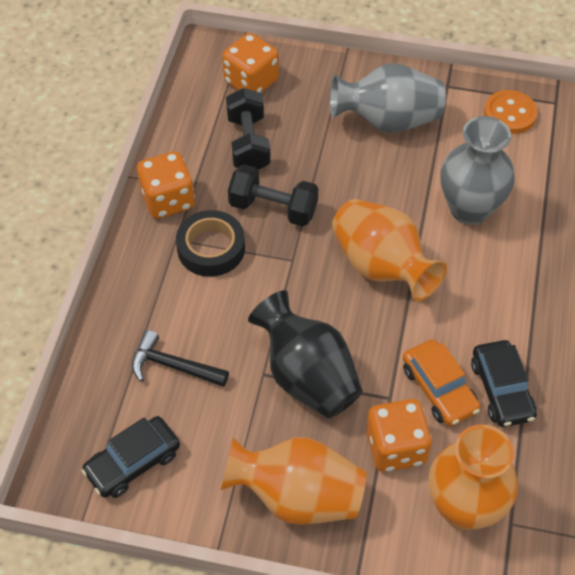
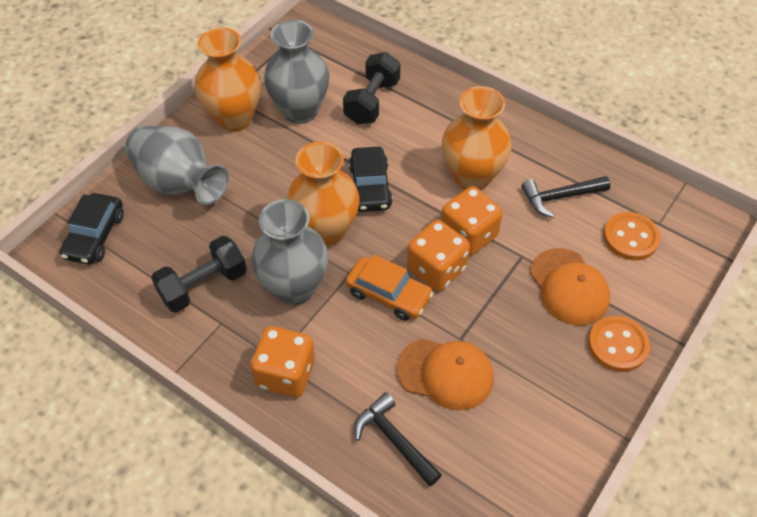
black hammer: 1 -> 2
black tape: 1 -> 0
black vase: 1 -> 0
grey vase: 2 -> 3
orange button: 1 -> 2
orange cap: 0 -> 2

